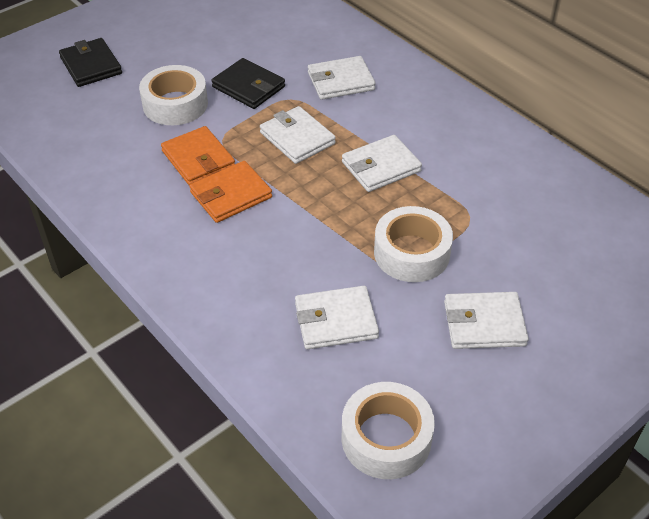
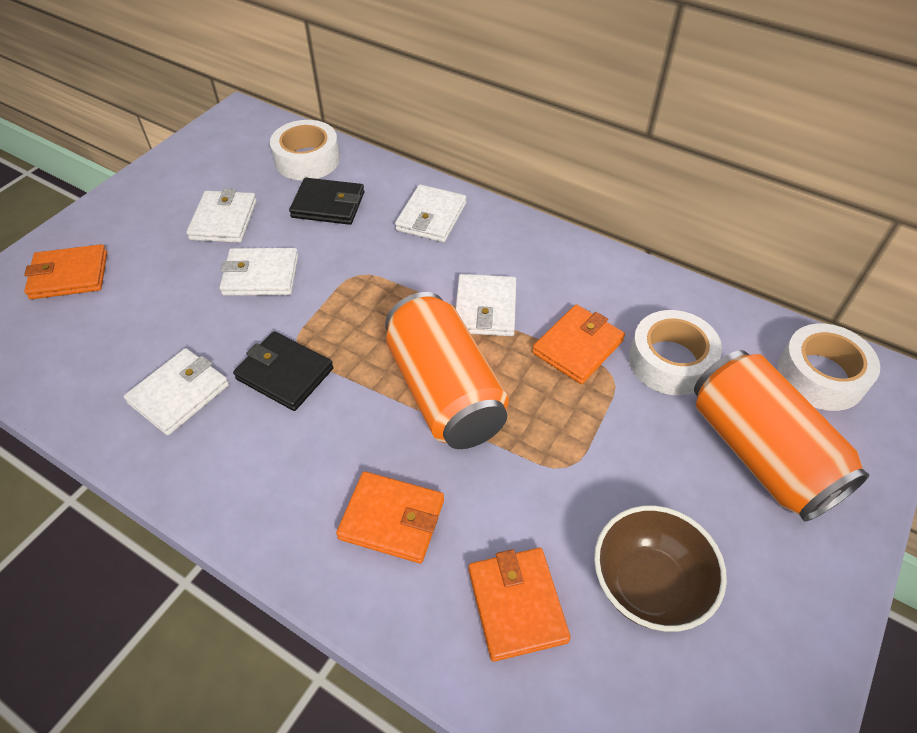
brown bowl: 0 -> 1
orange can: 0 -> 2
orange wallet: 2 -> 4

